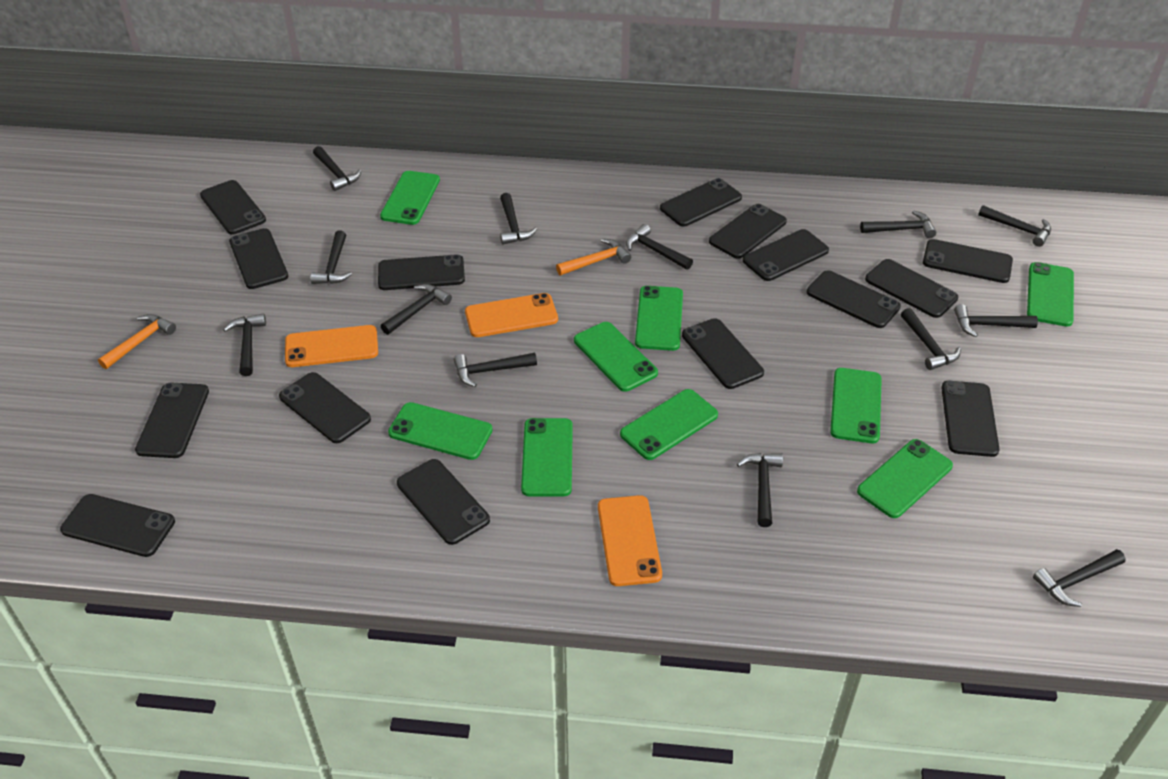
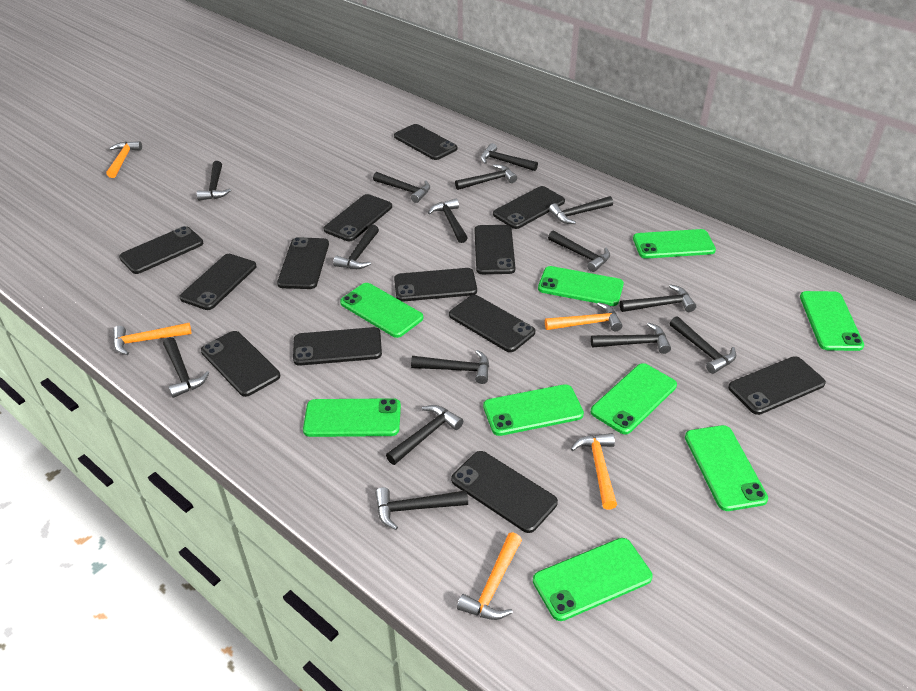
black hammer: 13 -> 15
black phone: 15 -> 13
orange hammer: 2 -> 5
orange phone: 3 -> 0

